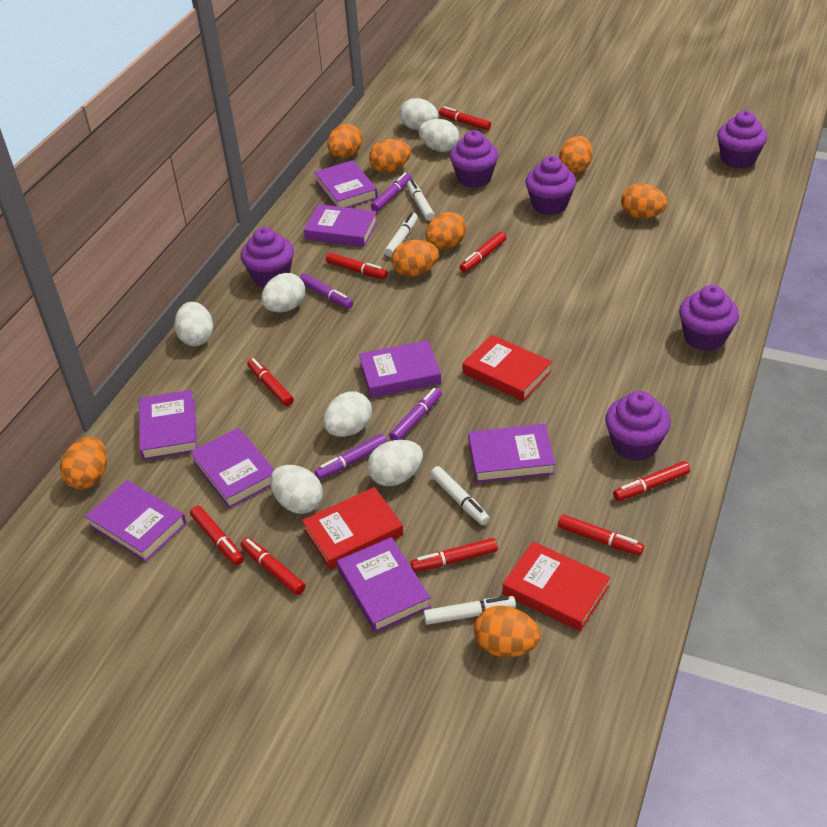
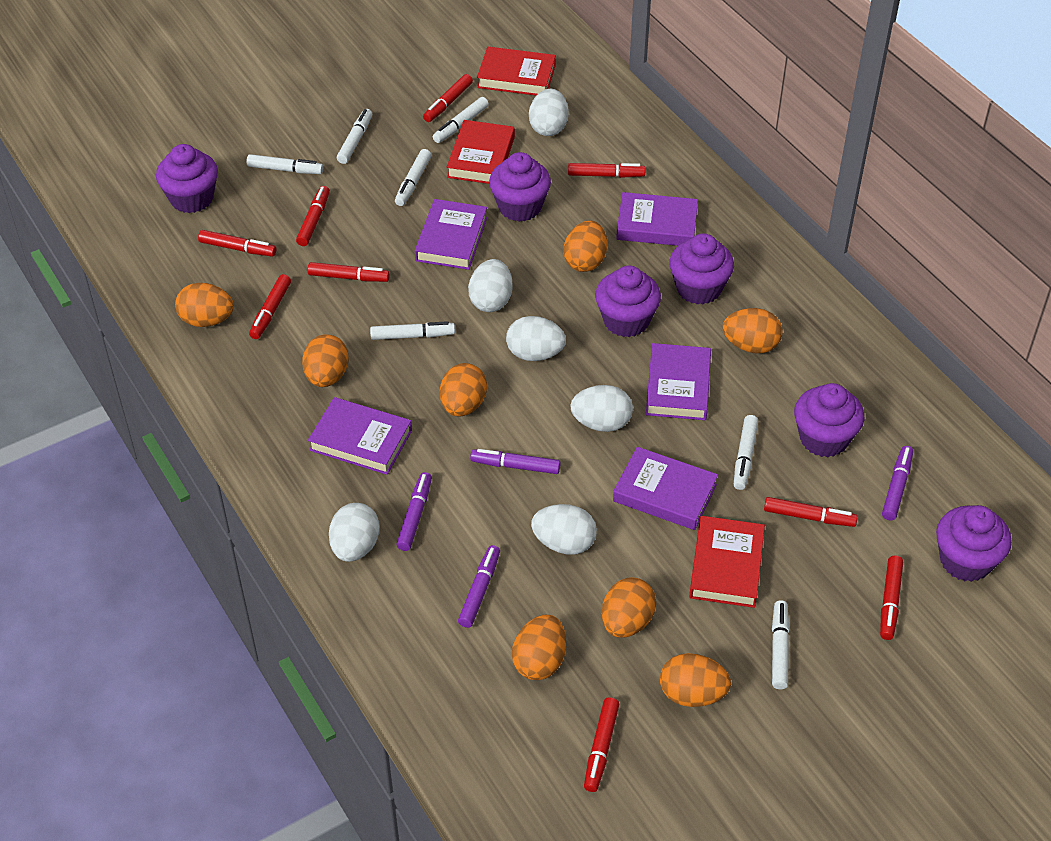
purple book: 8 -> 5
white egg: 7 -> 6
white marker: 4 -> 7

